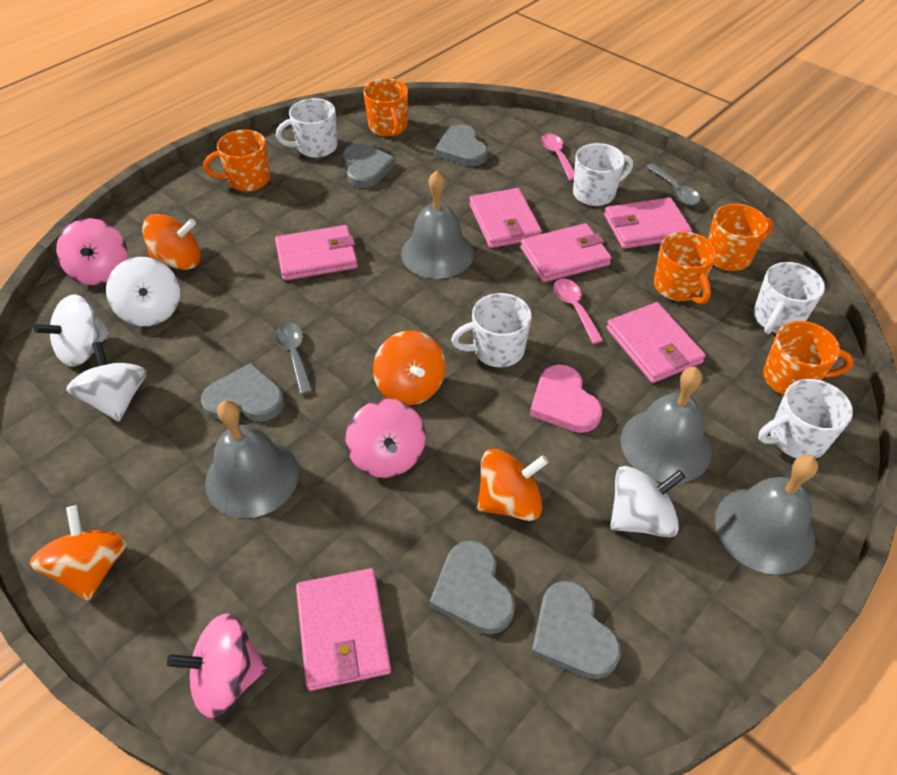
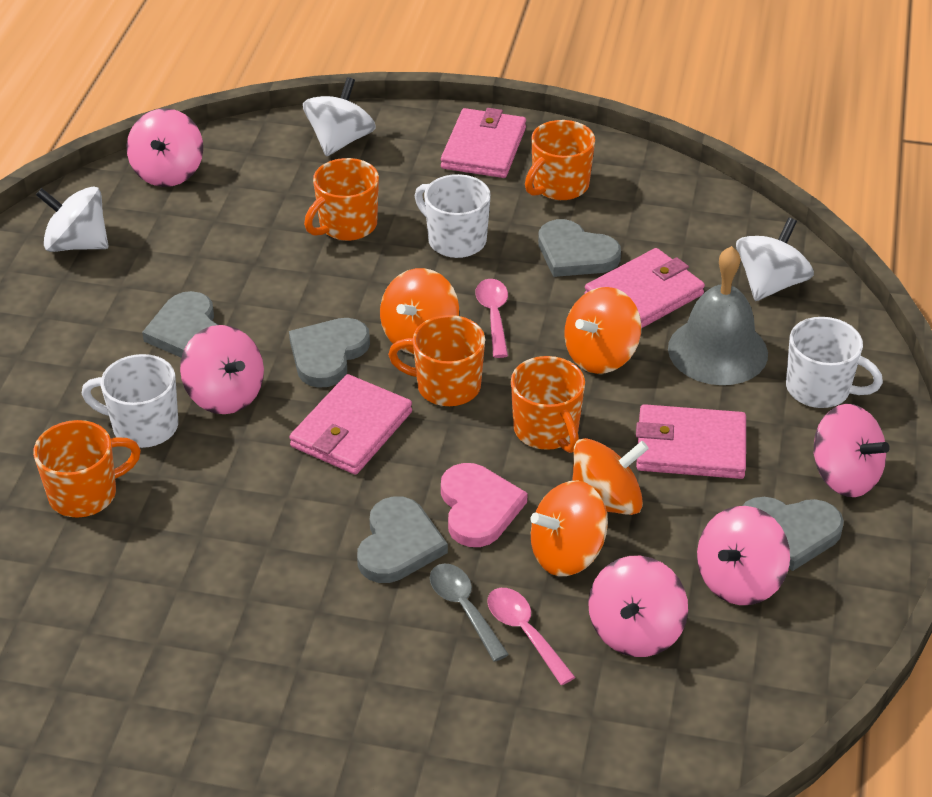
grey bell: 4 -> 1
grey spoon: 2 -> 1
pink spinning top: 3 -> 5
pink wallet: 6 -> 4
white mug: 5 -> 3
white spinning top: 4 -> 3

